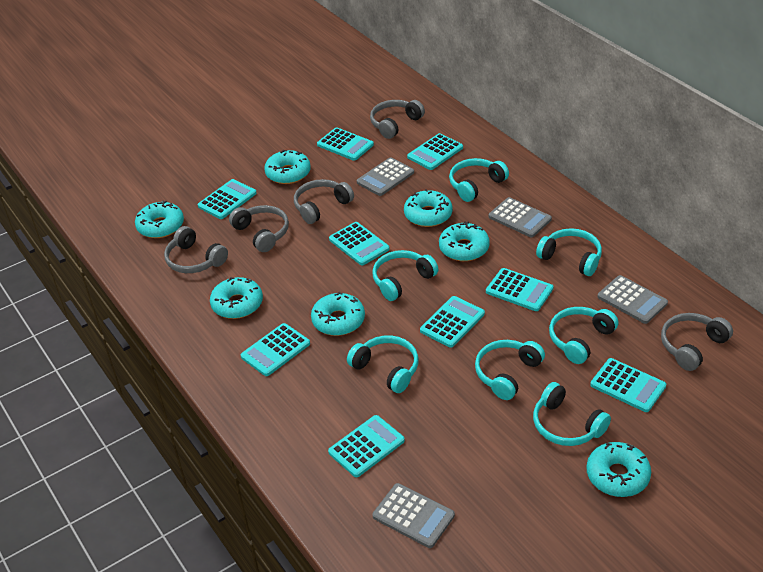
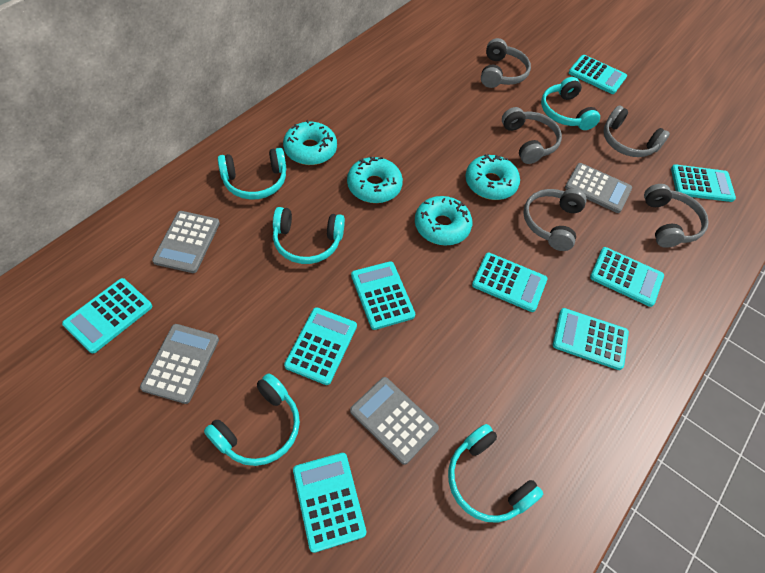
turquoise donut: 7 -> 4
turquoise headphones: 7 -> 5

